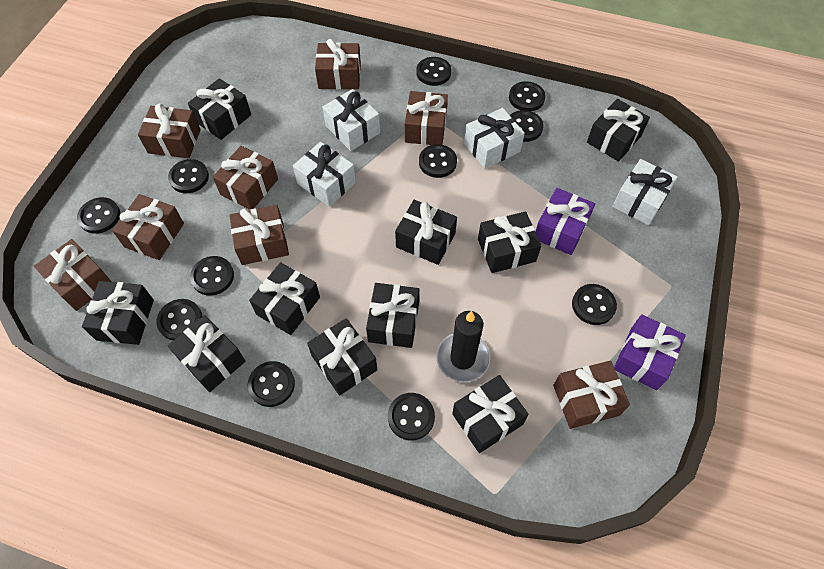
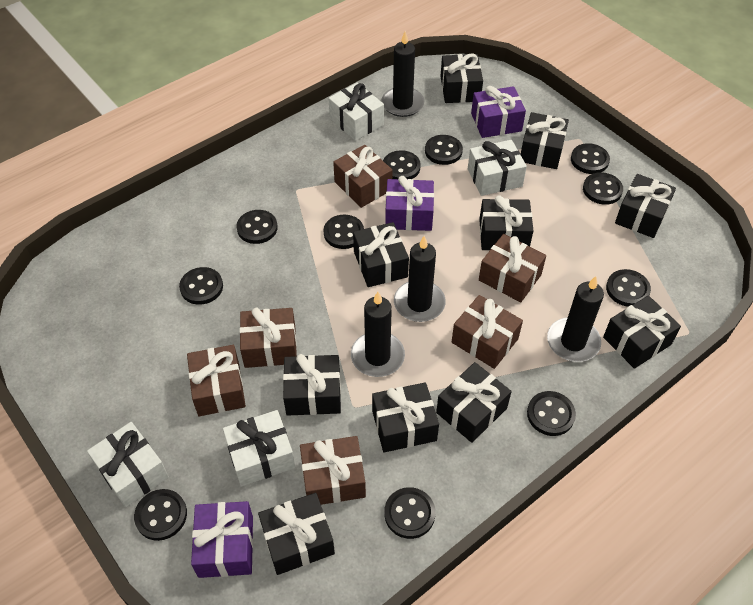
black candle: 1 -> 4
brown gift: 8 -> 6
purple gift: 2 -> 3

